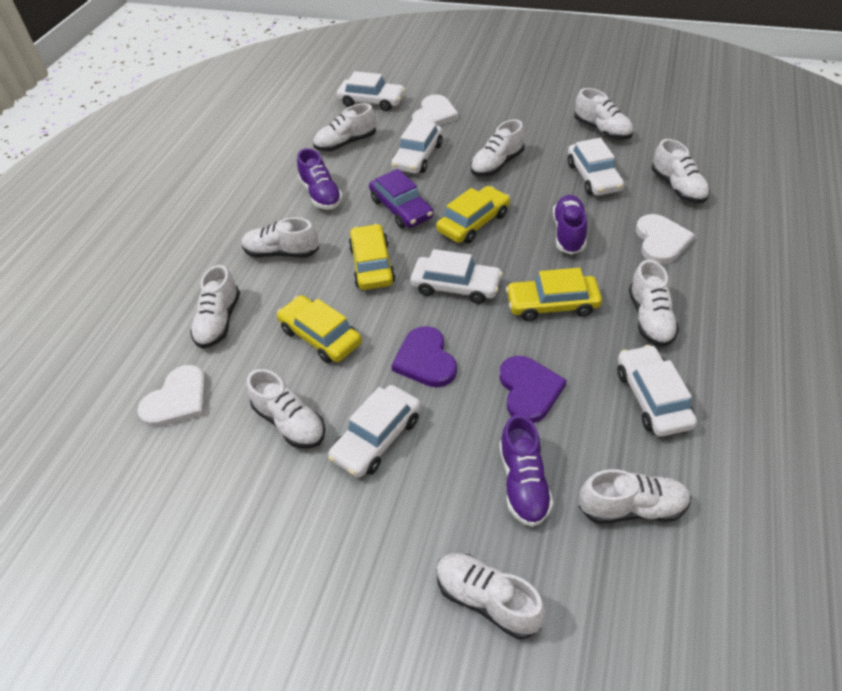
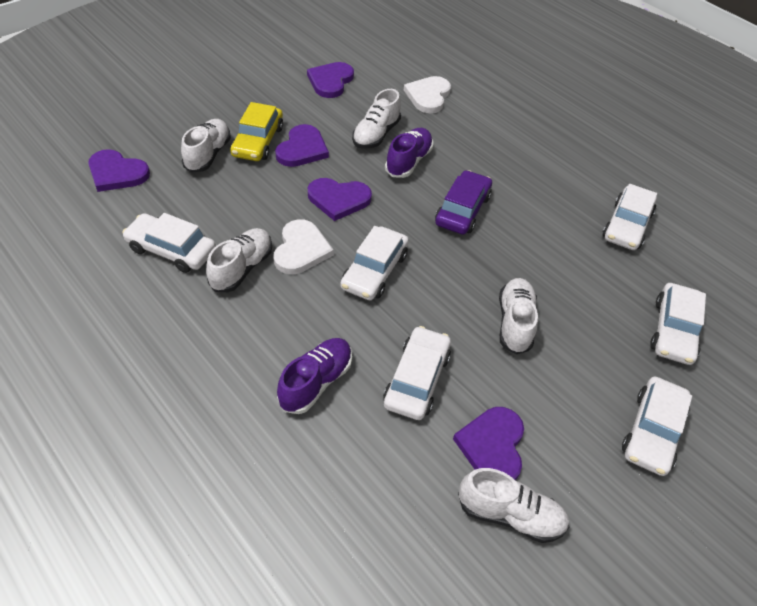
purple heart: 2 -> 5
purple shoe: 3 -> 2
white heart: 3 -> 2
white shoe: 10 -> 5
yellow car: 4 -> 1

